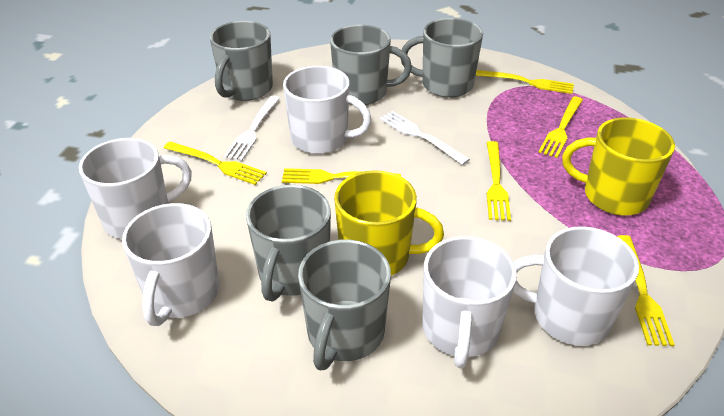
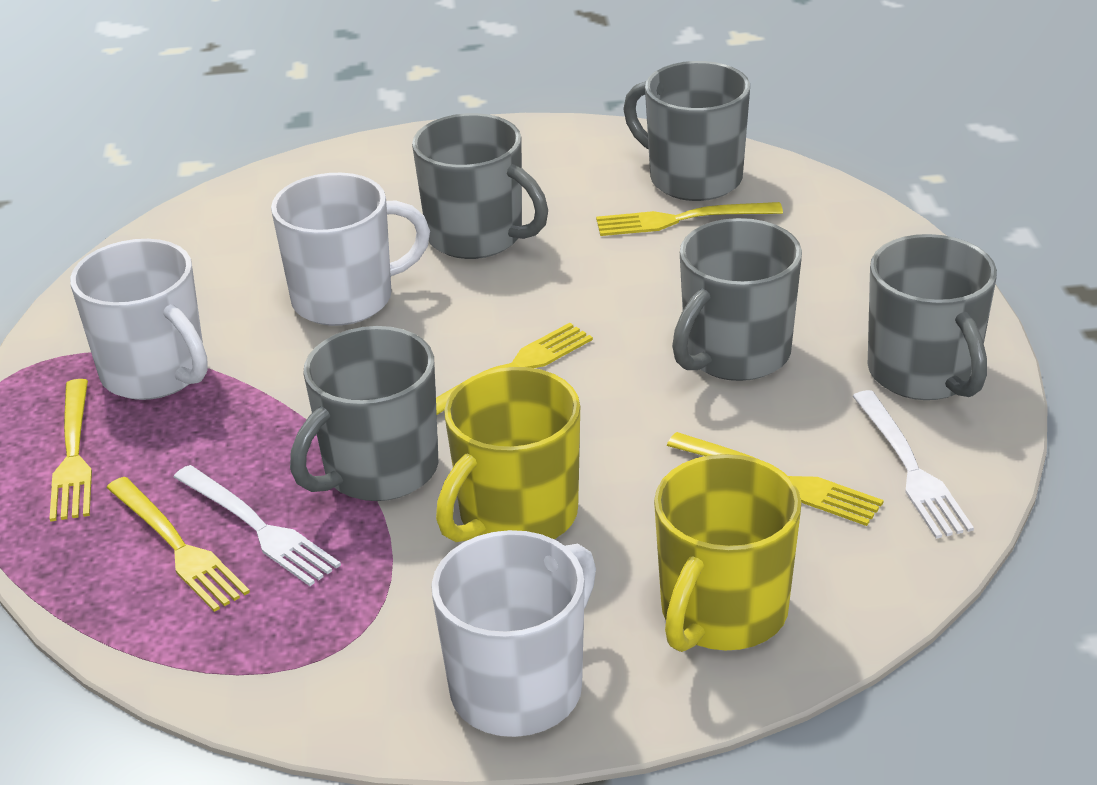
white mug: 5 -> 3
yellow fork: 6 -> 5

